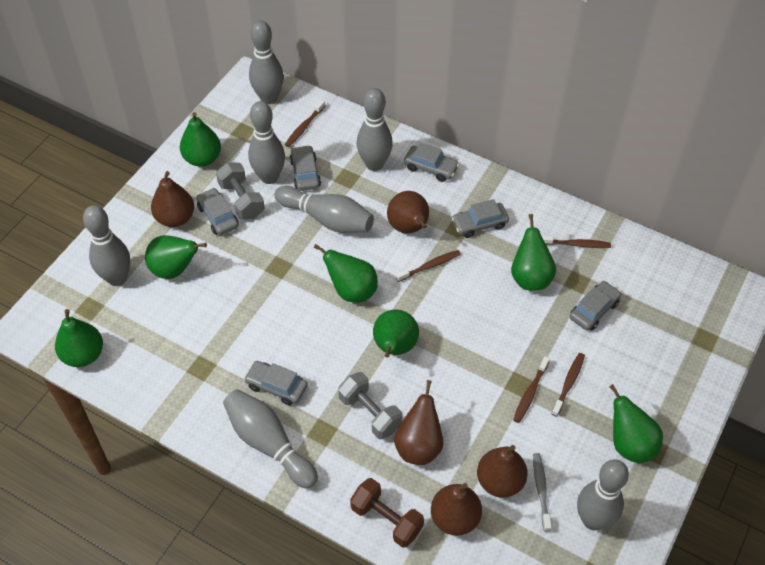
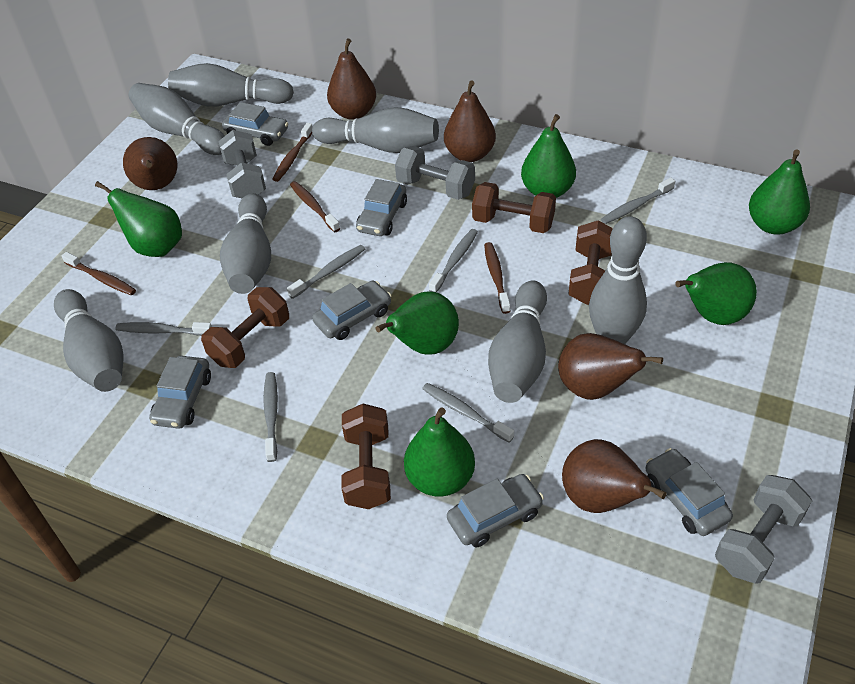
brown dumbbell: 1 -> 4
brown toothbrush: 5 -> 4
green pear: 7 -> 6
grey dumbbell: 2 -> 3
grey toothbrush: 1 -> 6

